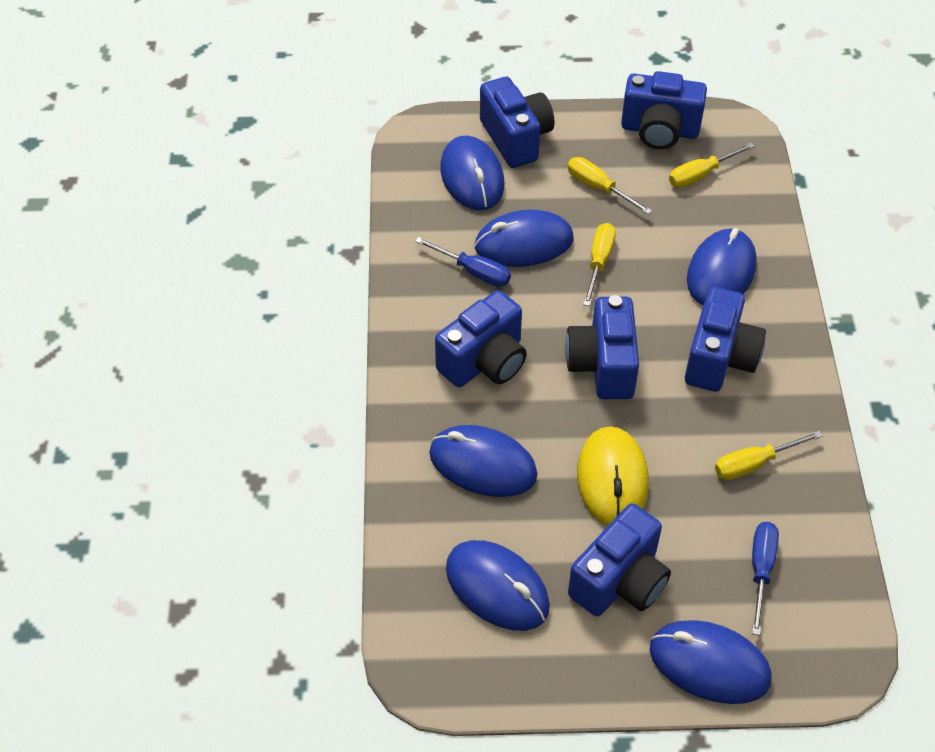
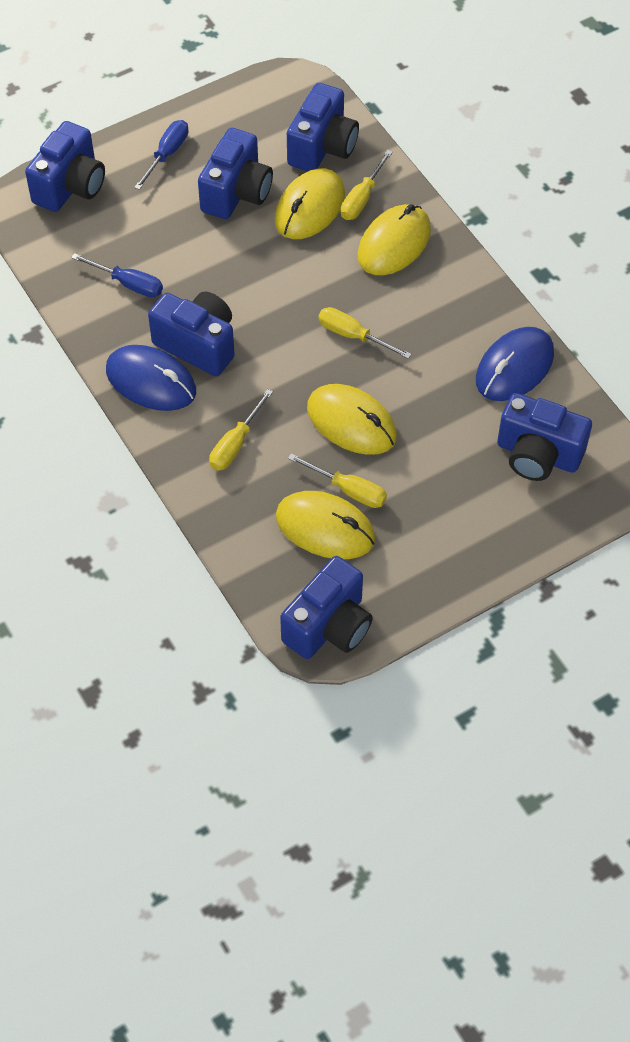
blue mouse: 6 -> 2
yellow mouse: 1 -> 4

